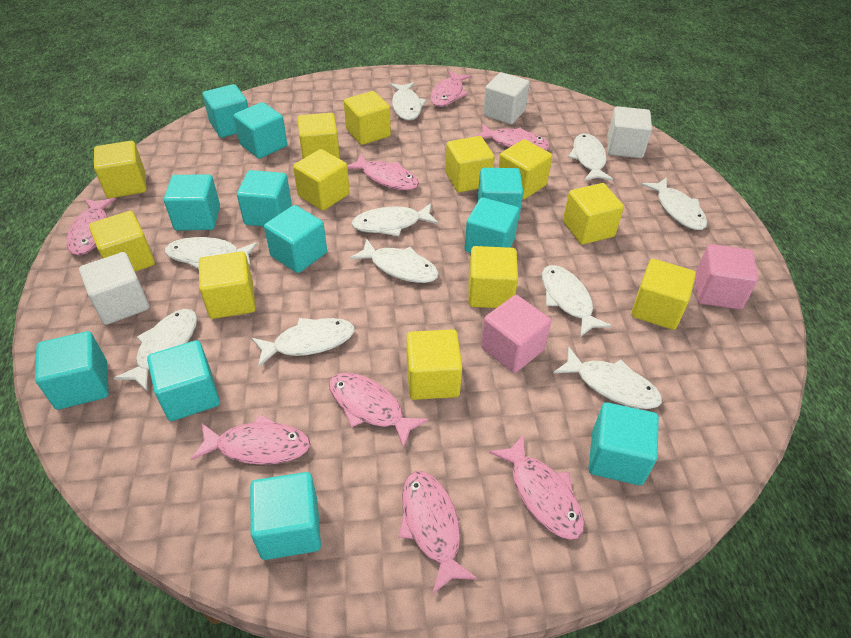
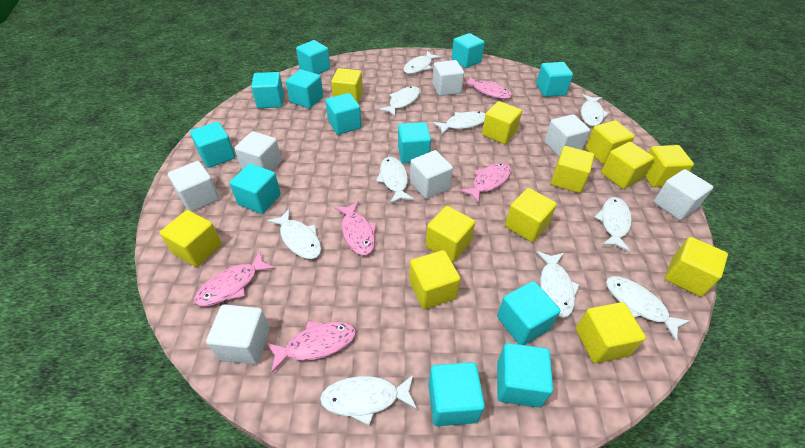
pink cube: 2 -> 0
pink fish: 8 -> 5
turquoise cube: 11 -> 12
white cube: 3 -> 7

